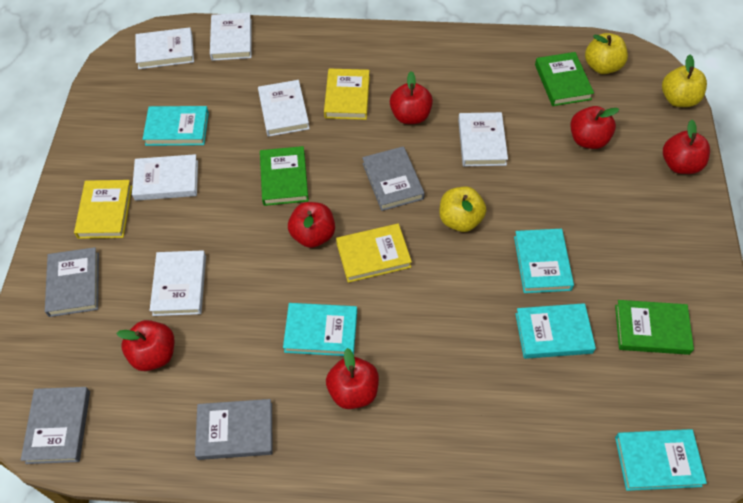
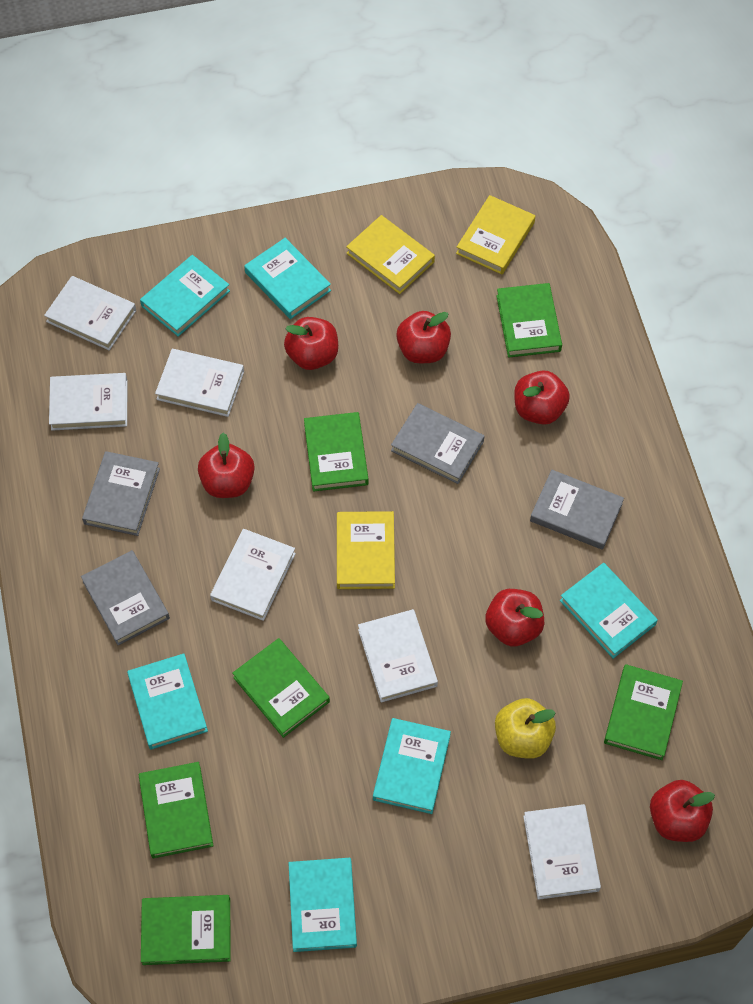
green book: 3 -> 6
turquoise book: 5 -> 6
yellow apple: 3 -> 1

